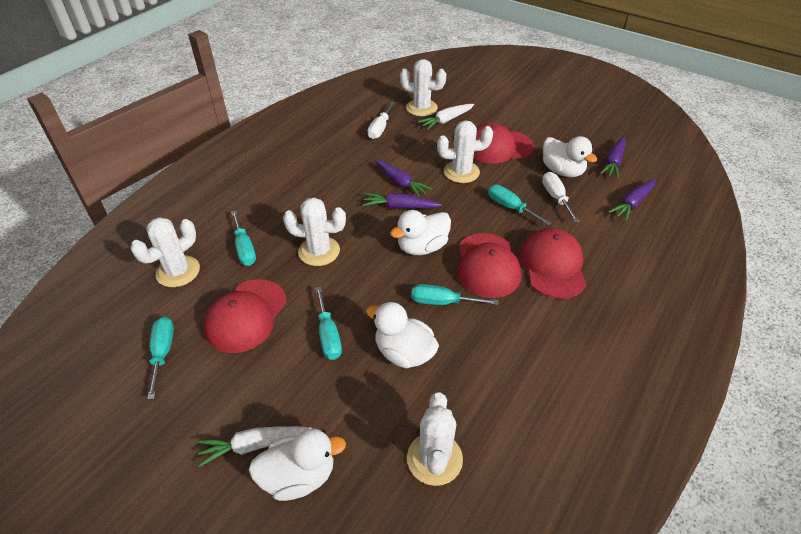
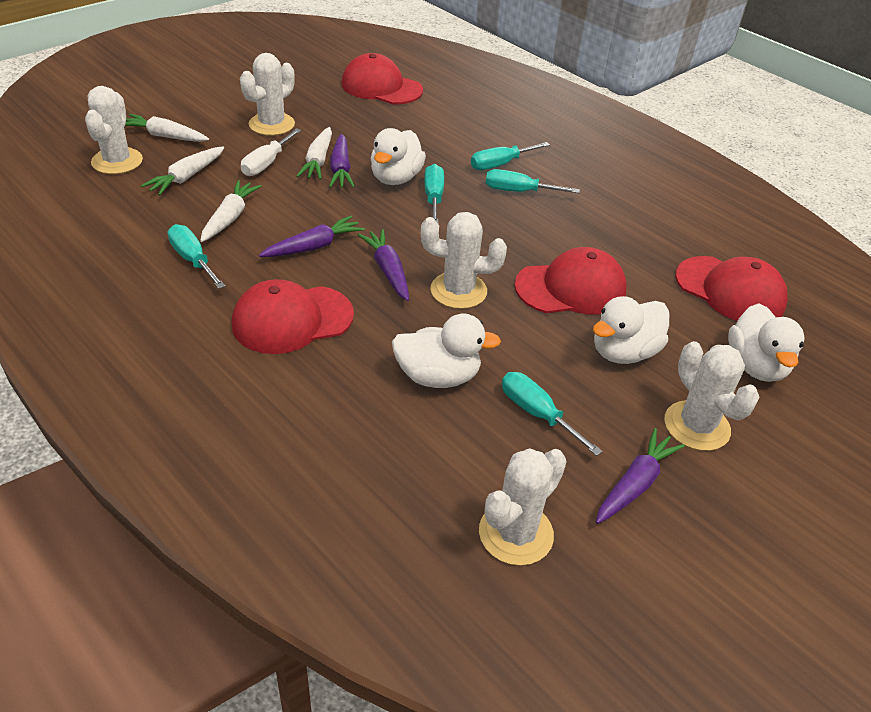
white carrot: 2 -> 4
white screwdriver: 2 -> 1

